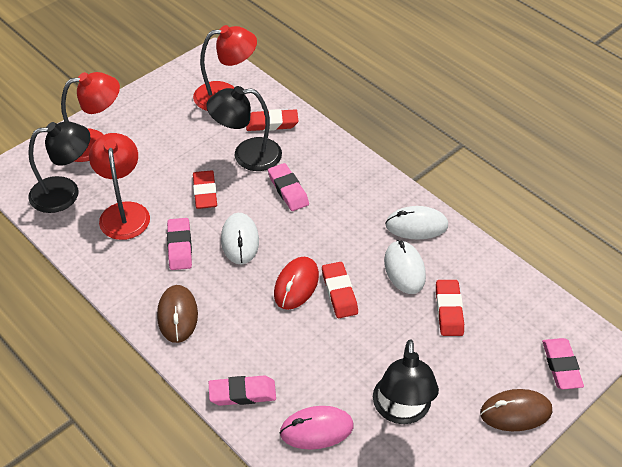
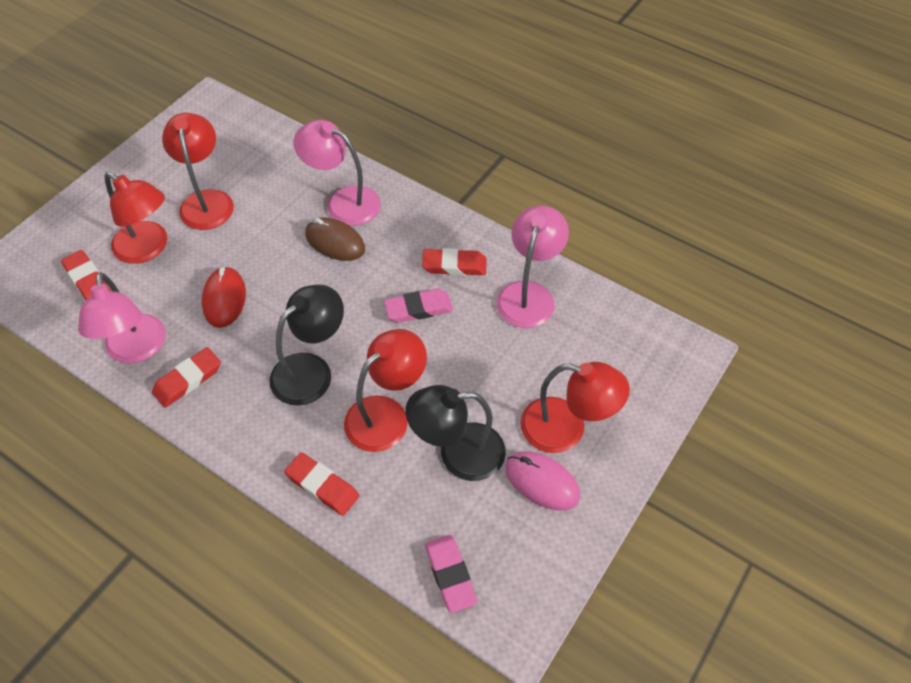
black lamp: 3 -> 2
brown mouse: 2 -> 1
pink eraser: 4 -> 2
pink lamp: 0 -> 3
red lamp: 3 -> 4
white mouse: 3 -> 0

